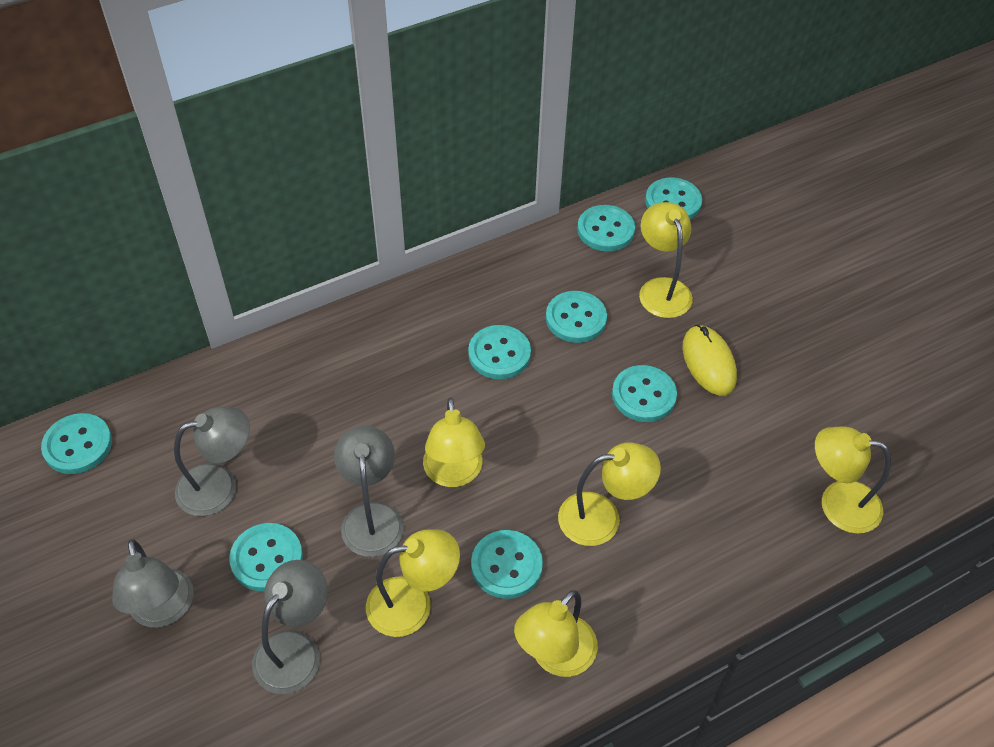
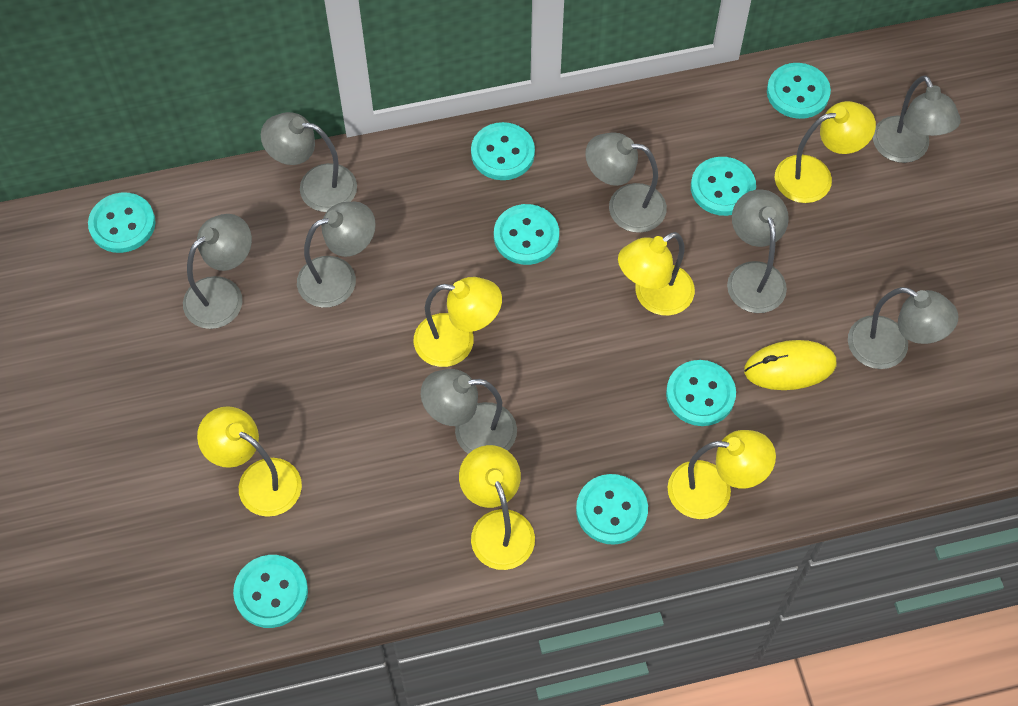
grey lamp: 4 -> 8

